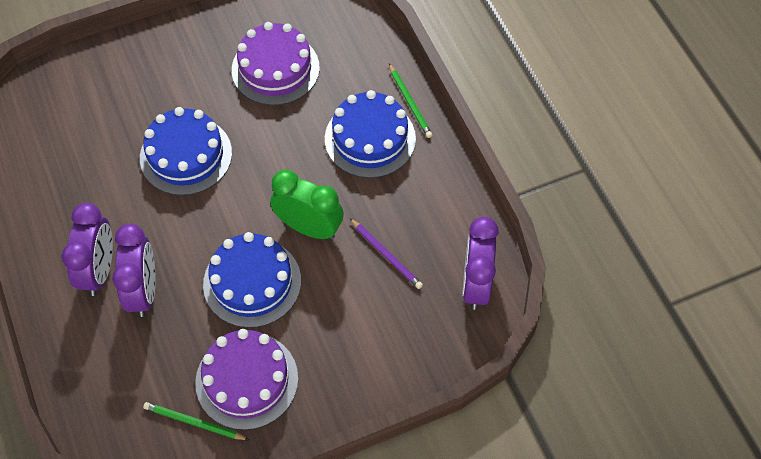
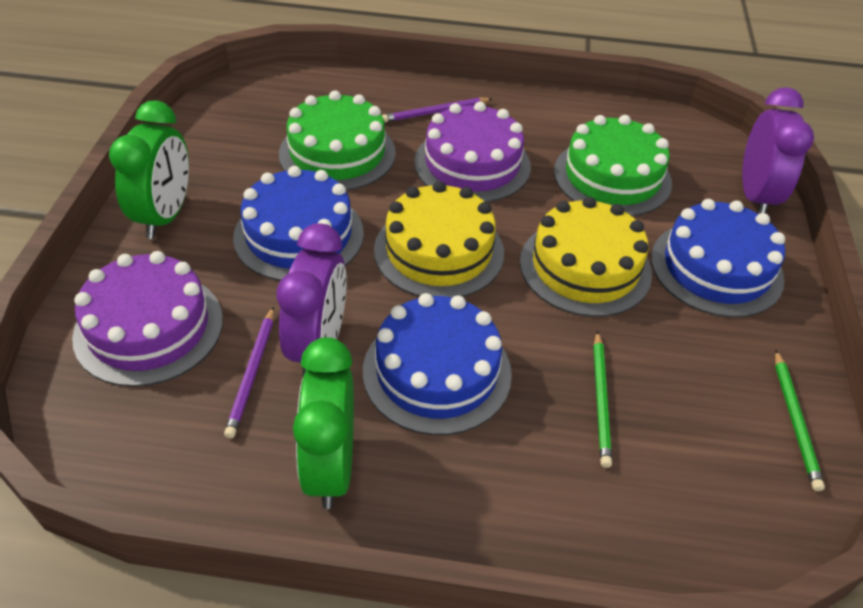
green cake: 0 -> 2
green clock: 1 -> 2
purple clock: 3 -> 2
purple pencil: 1 -> 2
yellow cake: 0 -> 2

